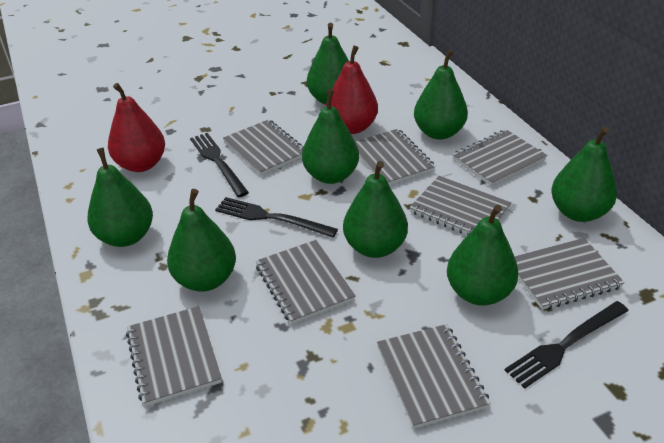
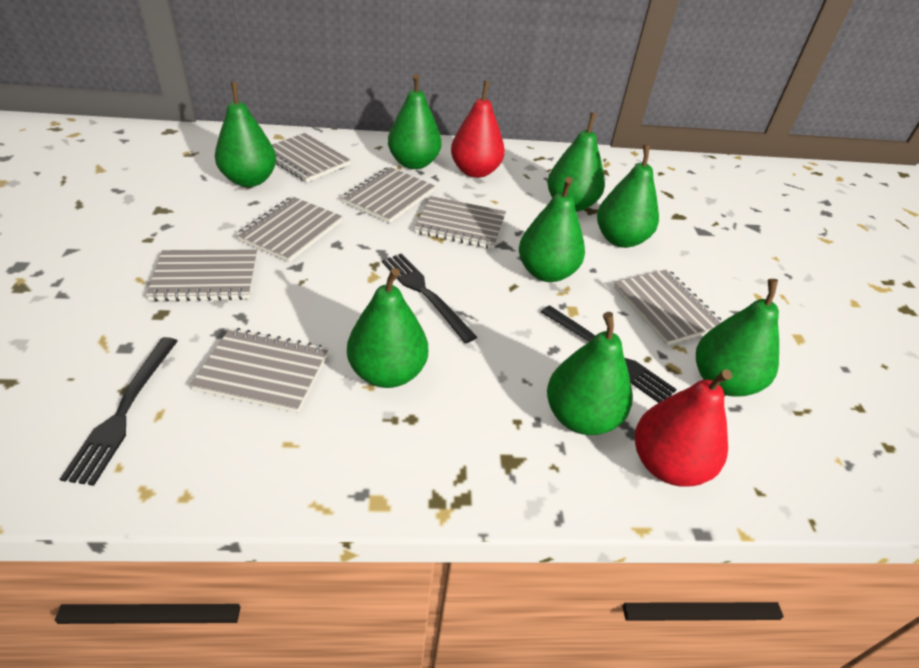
grey notebook: 8 -> 7

